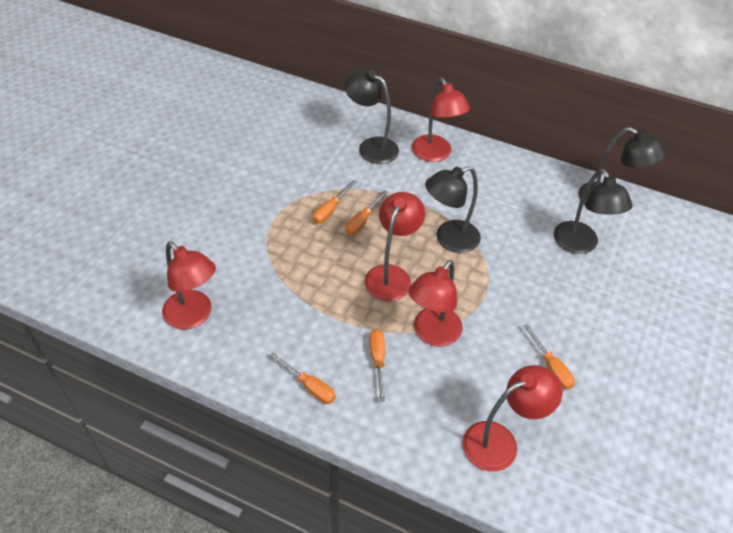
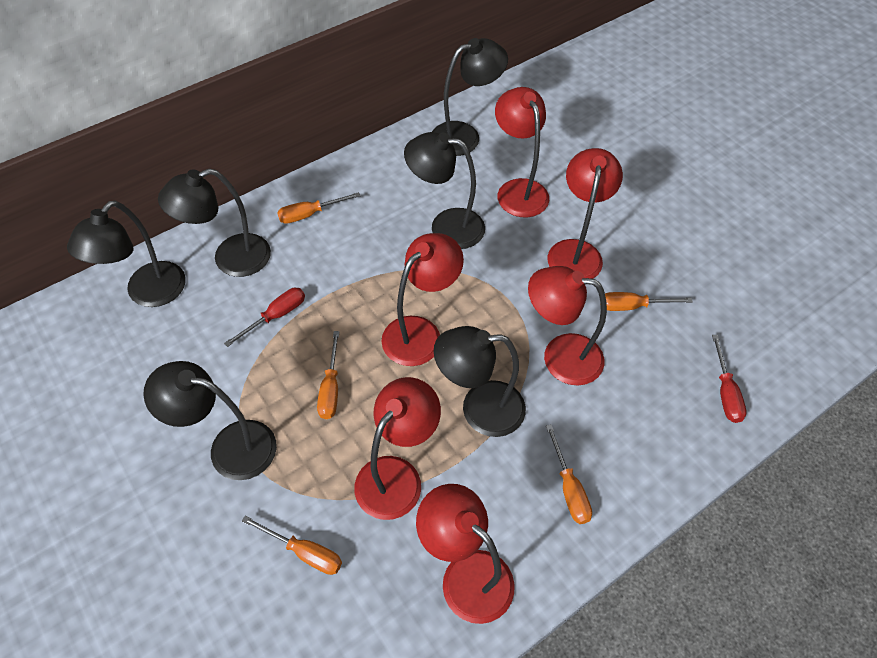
black lamp: 4 -> 6
red lamp: 5 -> 6
red screwdriver: 0 -> 2

